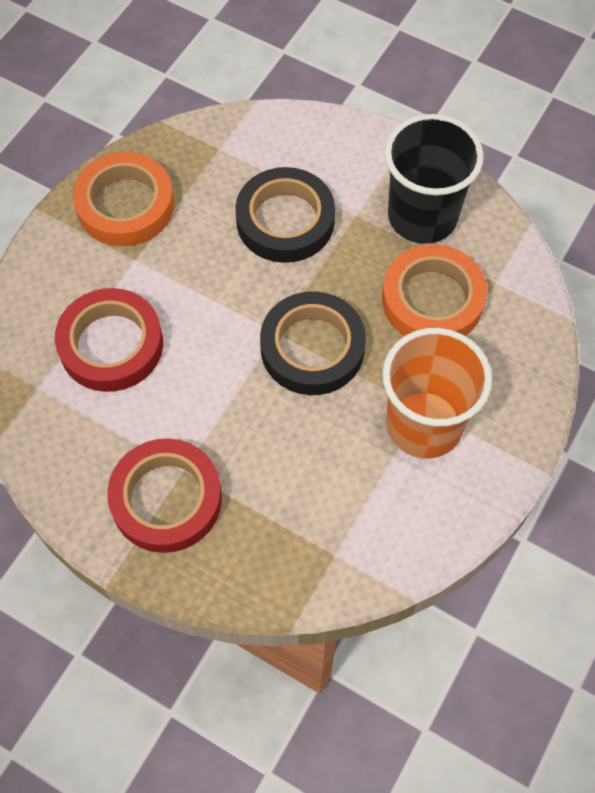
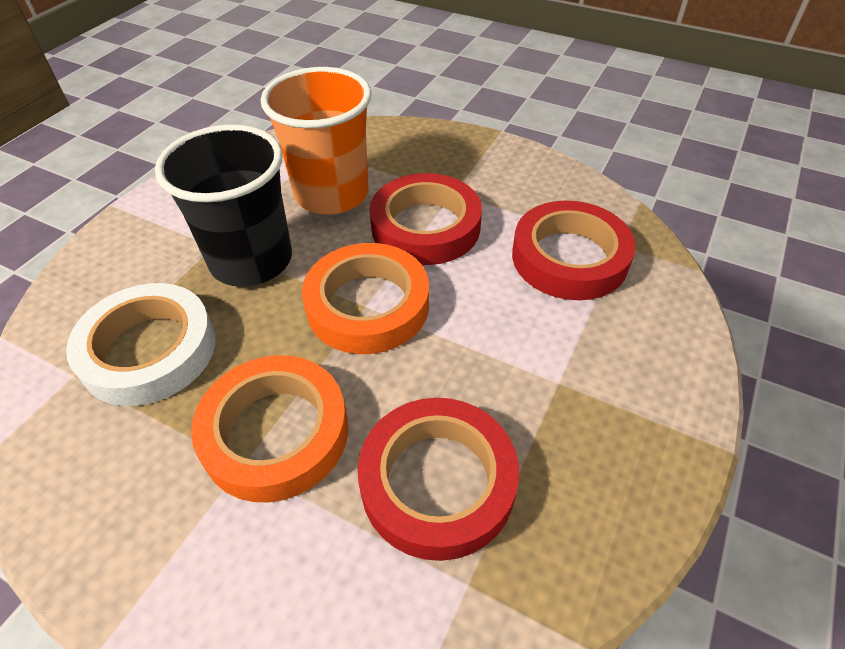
black tape: 2 -> 0
red tape: 2 -> 3
white tape: 0 -> 1

